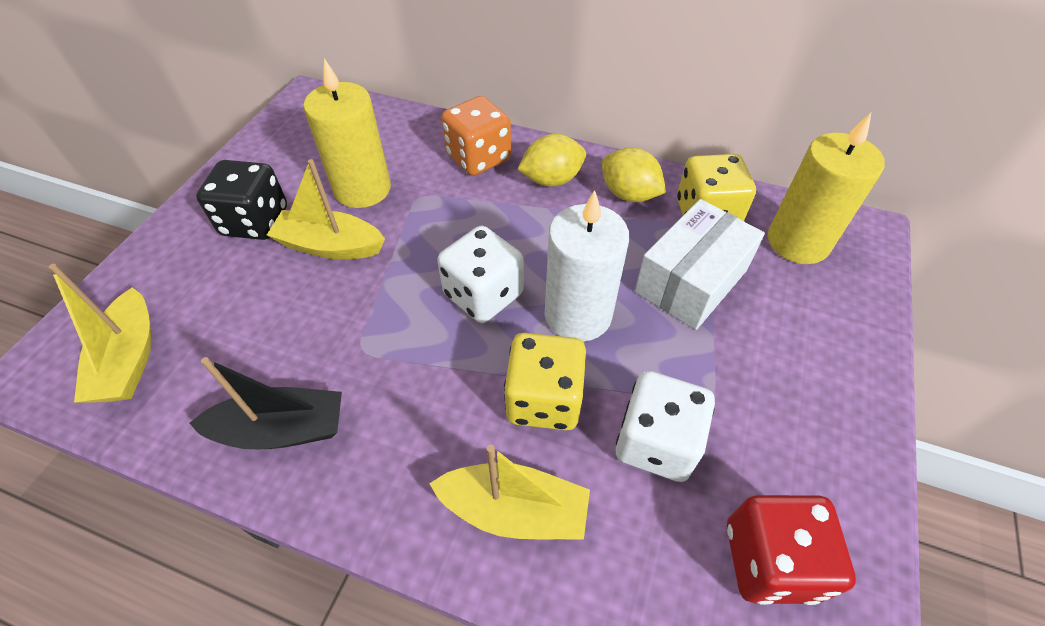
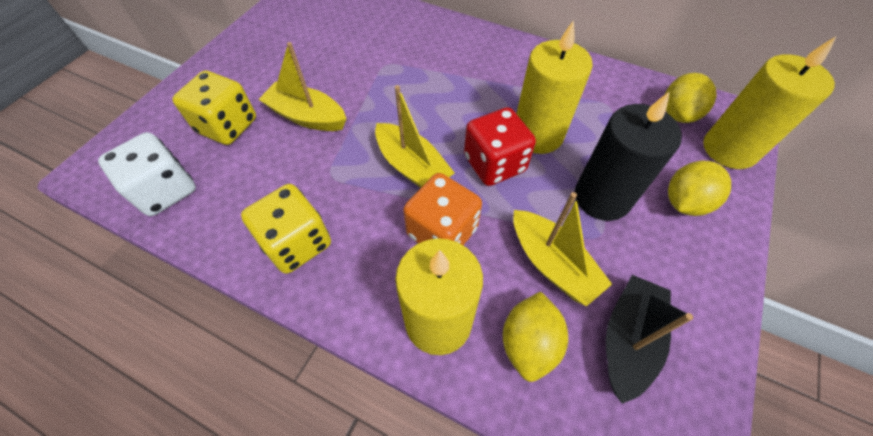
black candle: 0 -> 1
black dice: 1 -> 0
white box: 1 -> 0
white candle: 1 -> 0
white dice: 2 -> 1
yellow candle: 2 -> 3
yellow lemon: 2 -> 3

